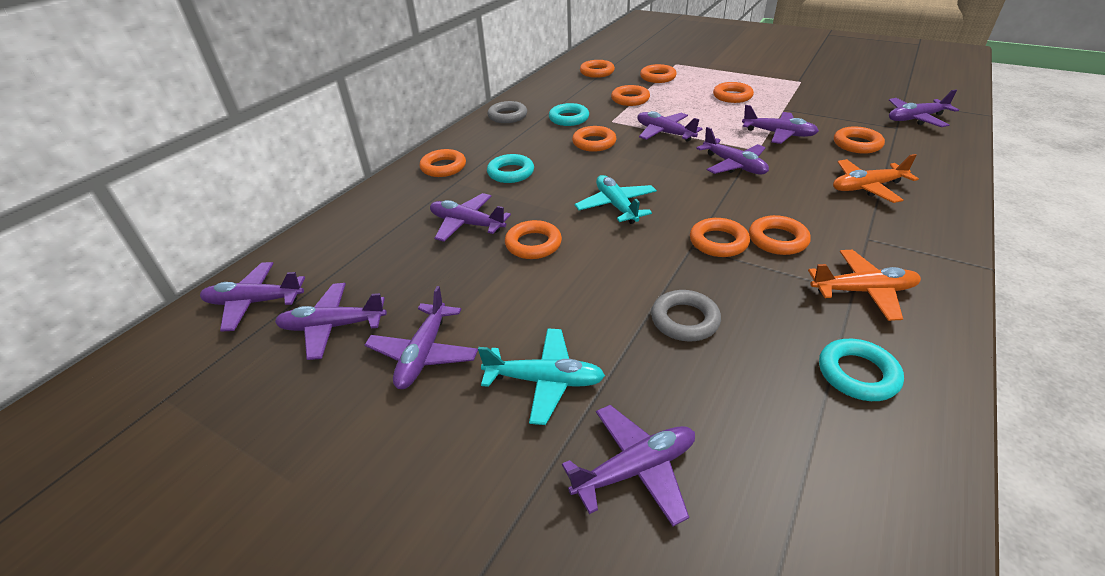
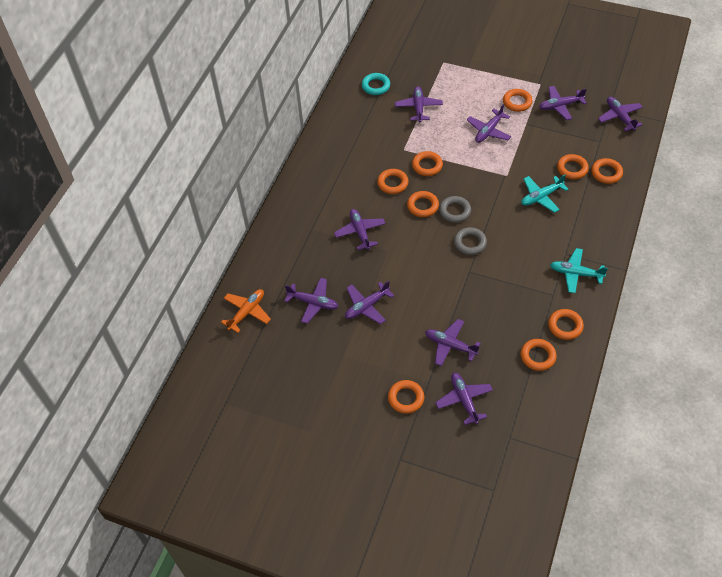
orange plane: 2 -> 1
orange ring: 10 -> 9
turquoise ring: 3 -> 1

